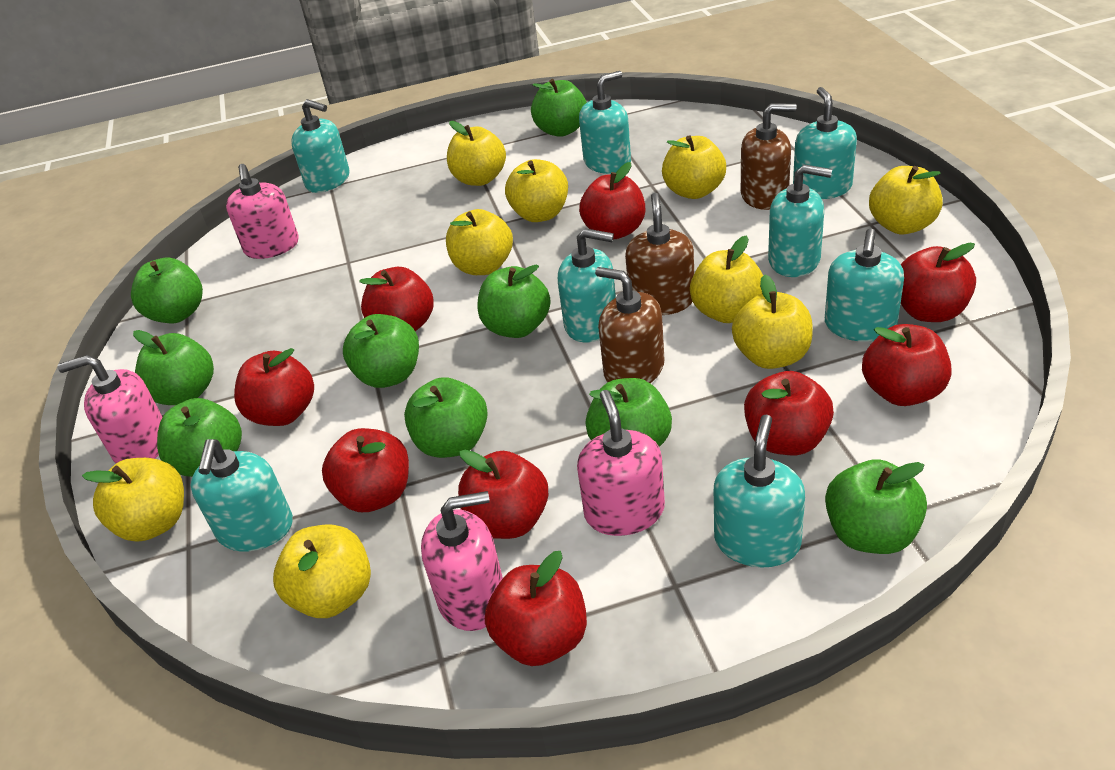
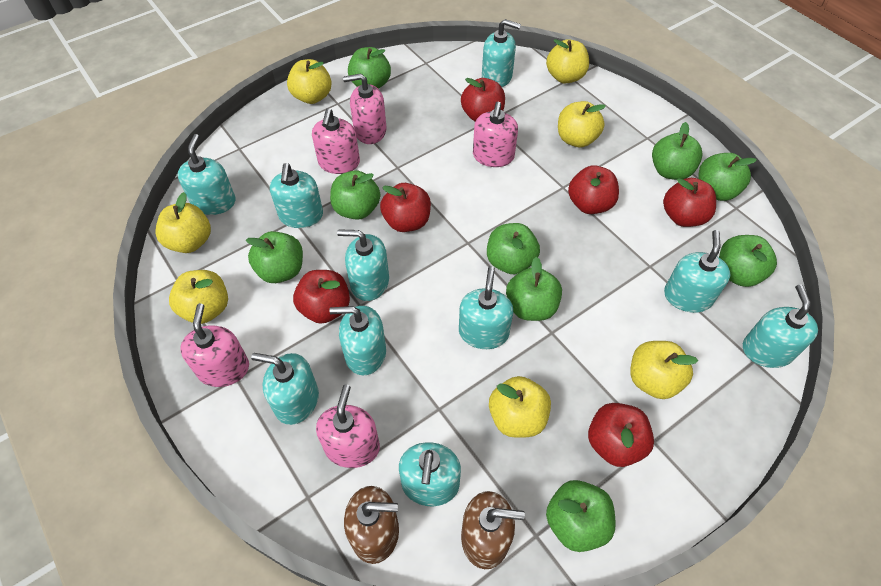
brown soap dispenser: 3 -> 2
pink soap dispenser: 4 -> 5
red apple: 9 -> 6
turquoise soap dispenser: 8 -> 10
yellow apple: 9 -> 7

